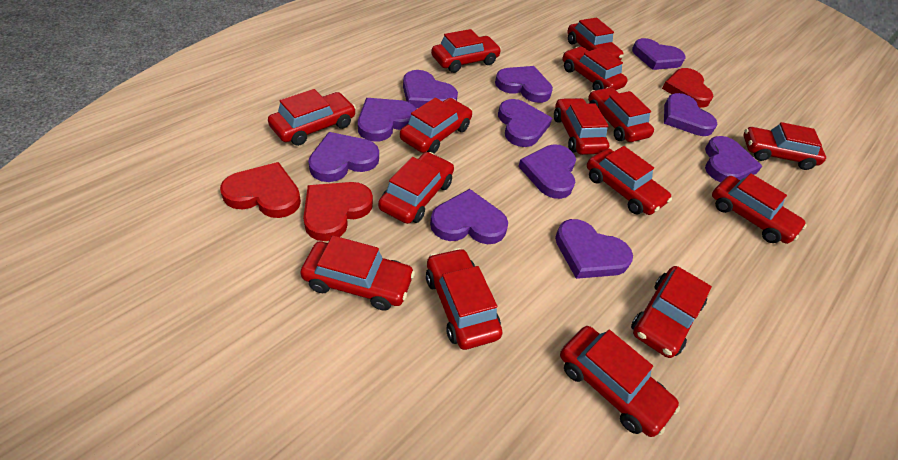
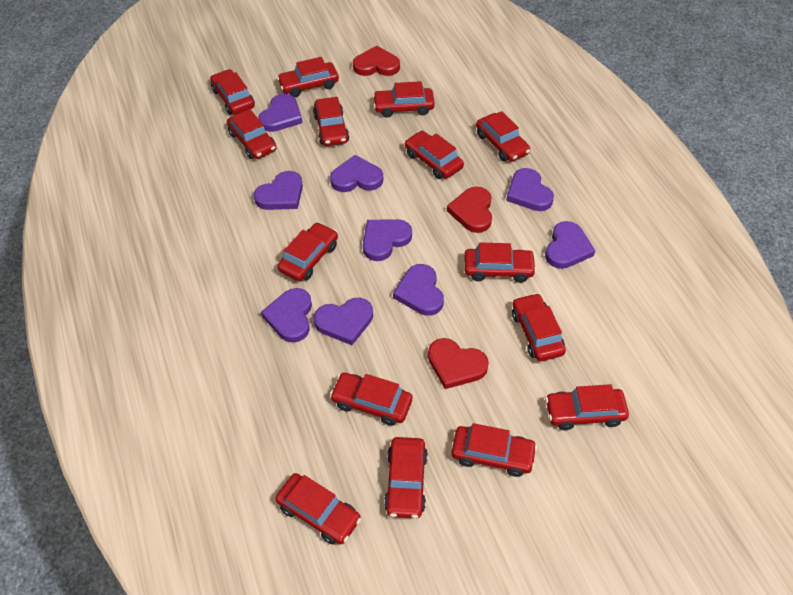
purple heart: 11 -> 9

